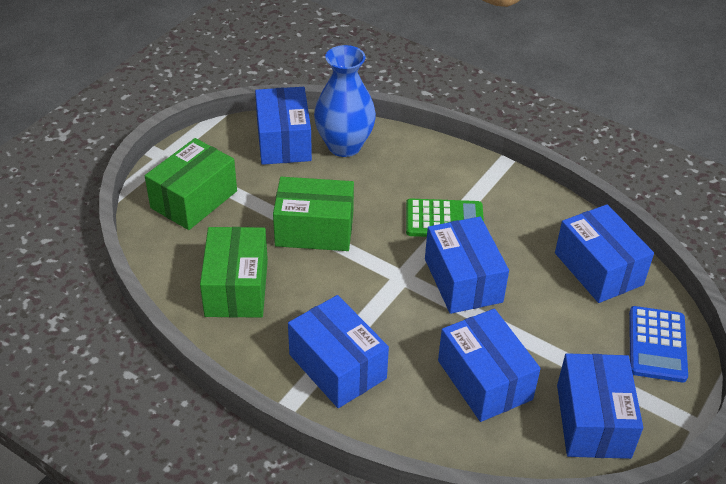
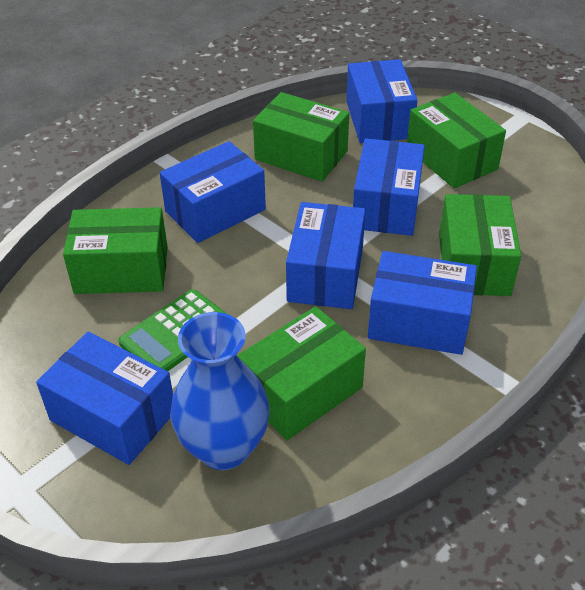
blue calculator: 1 -> 0
green box: 3 -> 5

